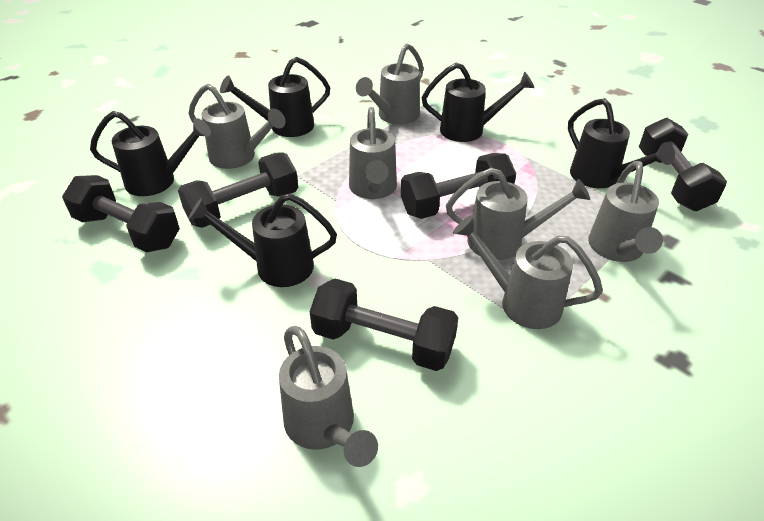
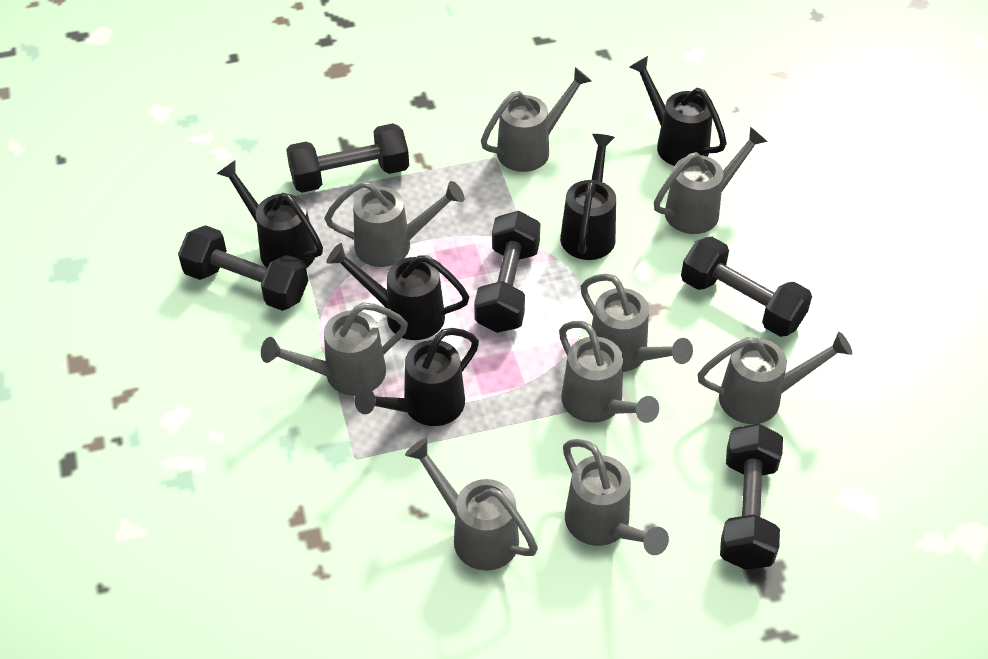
grey watering can: 7 -> 9

